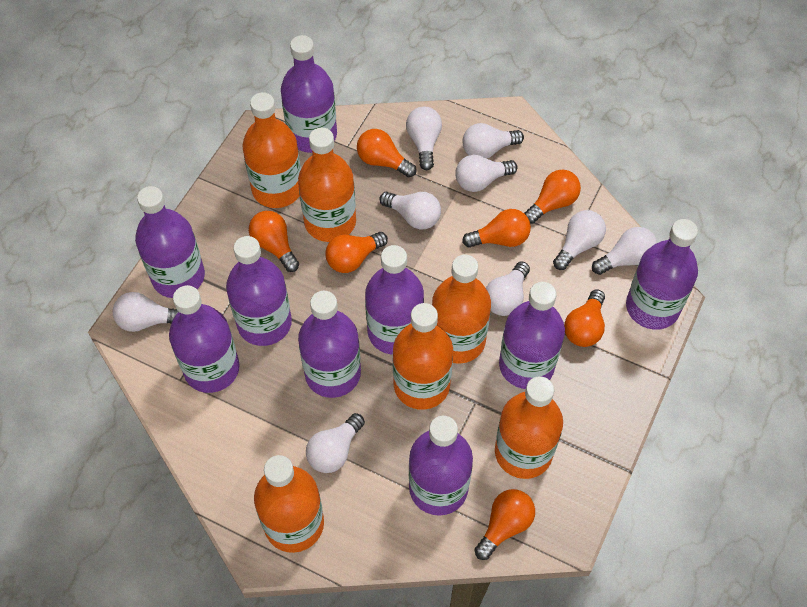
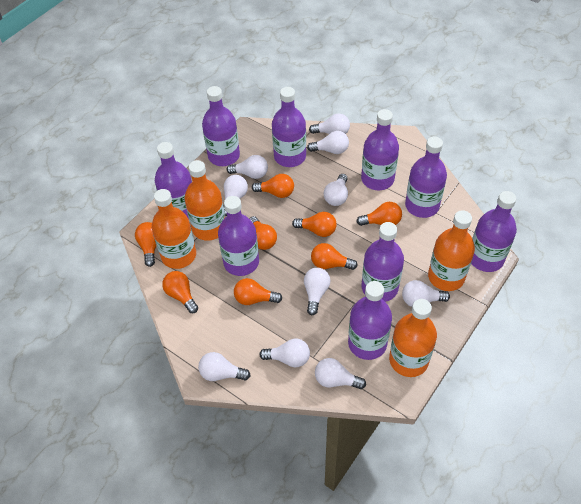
orange bottle: 6 -> 4
orange light bulb: 7 -> 8
white light bulb: 9 -> 10

